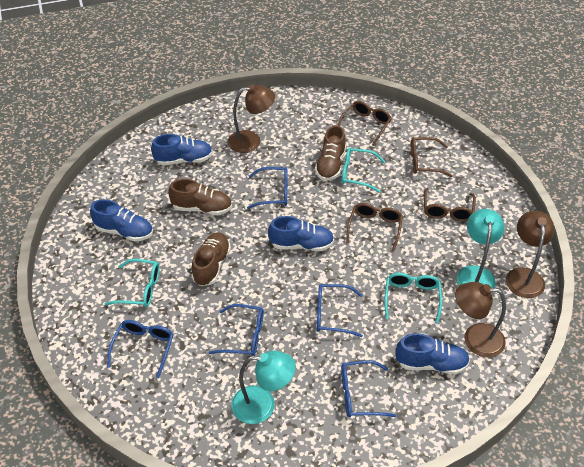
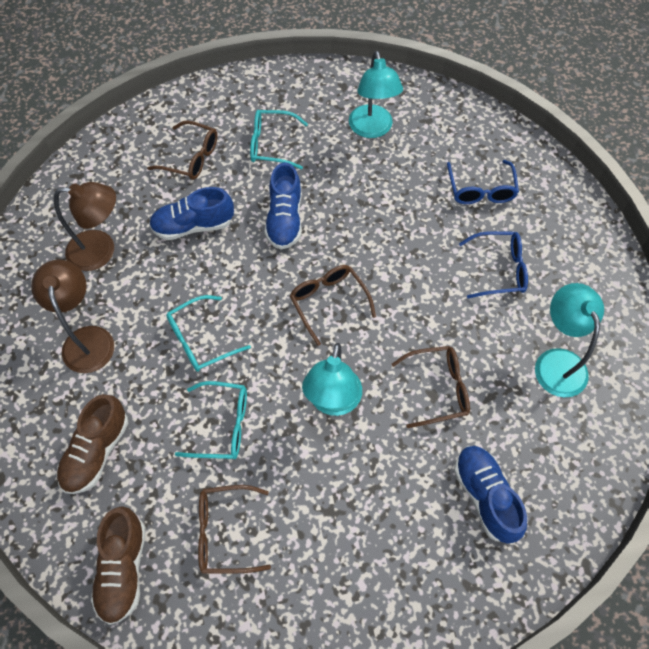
blue glasses: 5 -> 2
blue shoe: 4 -> 3
brown lamp: 3 -> 2
brown shoe: 3 -> 2
turquoise lamp: 2 -> 3

